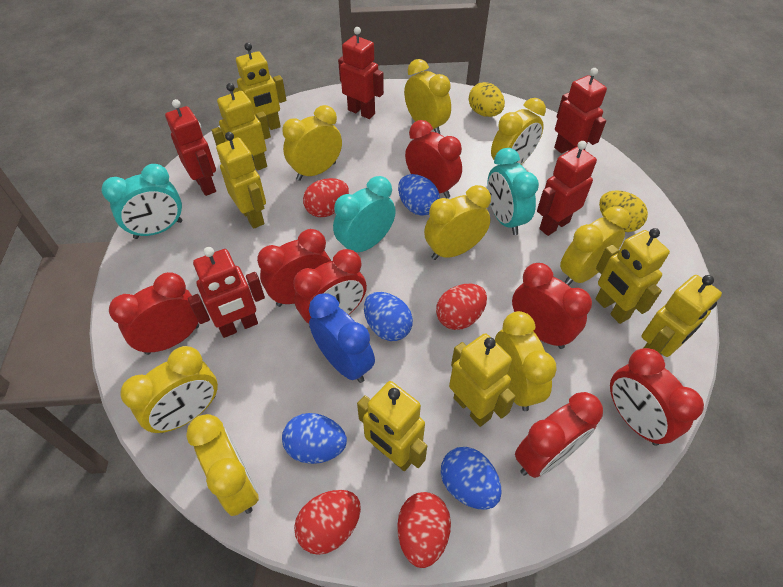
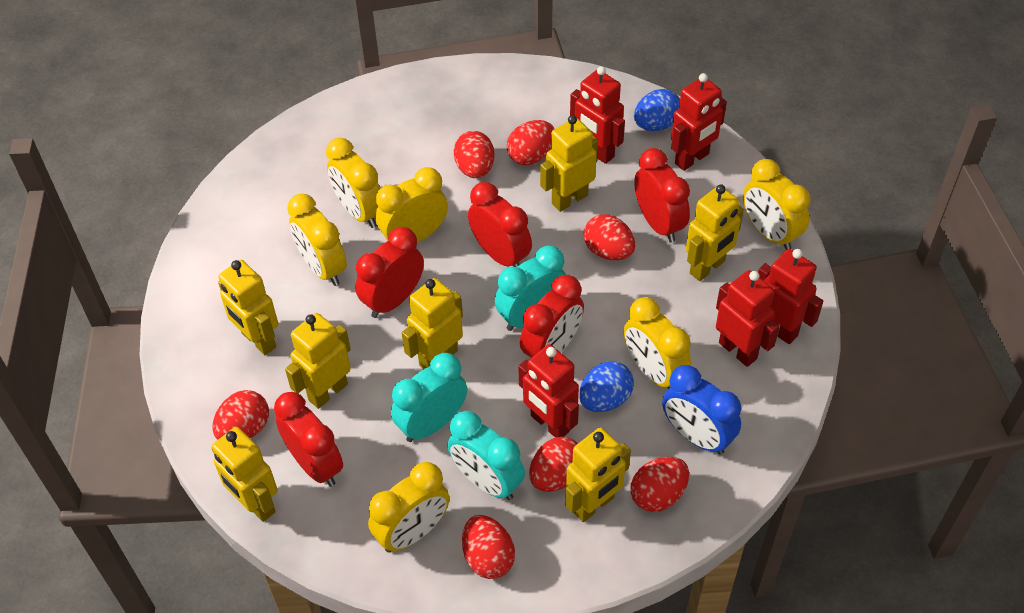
blue egg: 4 -> 2
red clock: 7 -> 5
red egg: 4 -> 7
yellow clock: 8 -> 6
yellow egg: 2 -> 0

